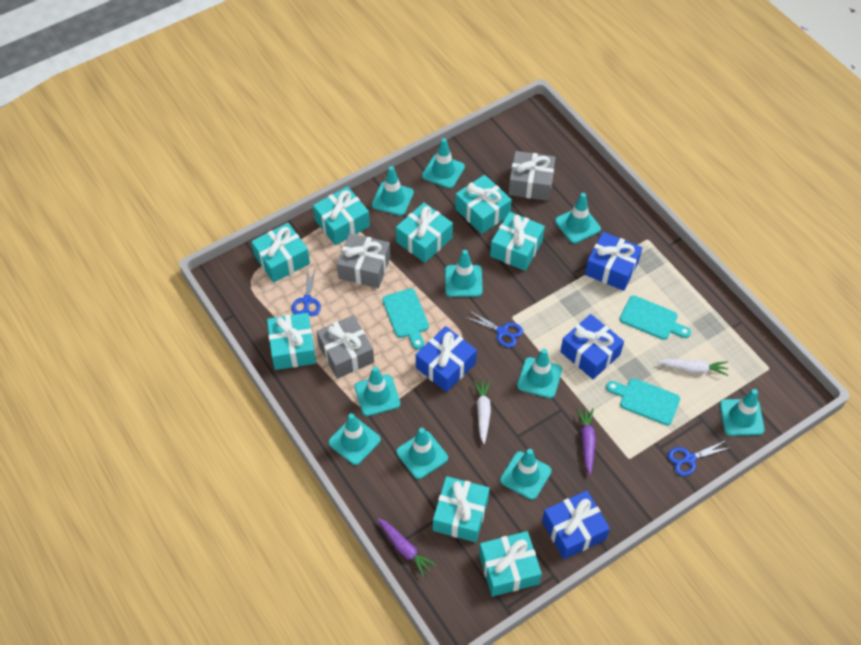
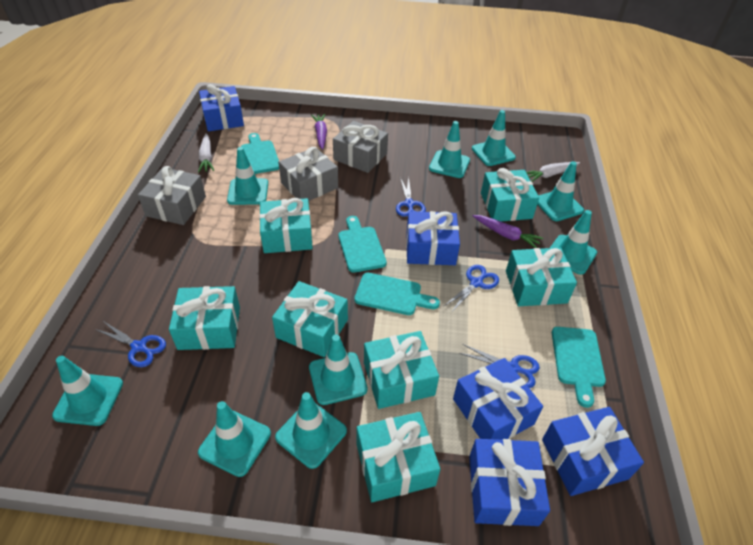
blue gift: 4 -> 5
blue scissors: 3 -> 4
turquoise cutting board: 3 -> 4
turquoise gift: 8 -> 7
turquoise traffic cone: 10 -> 9

